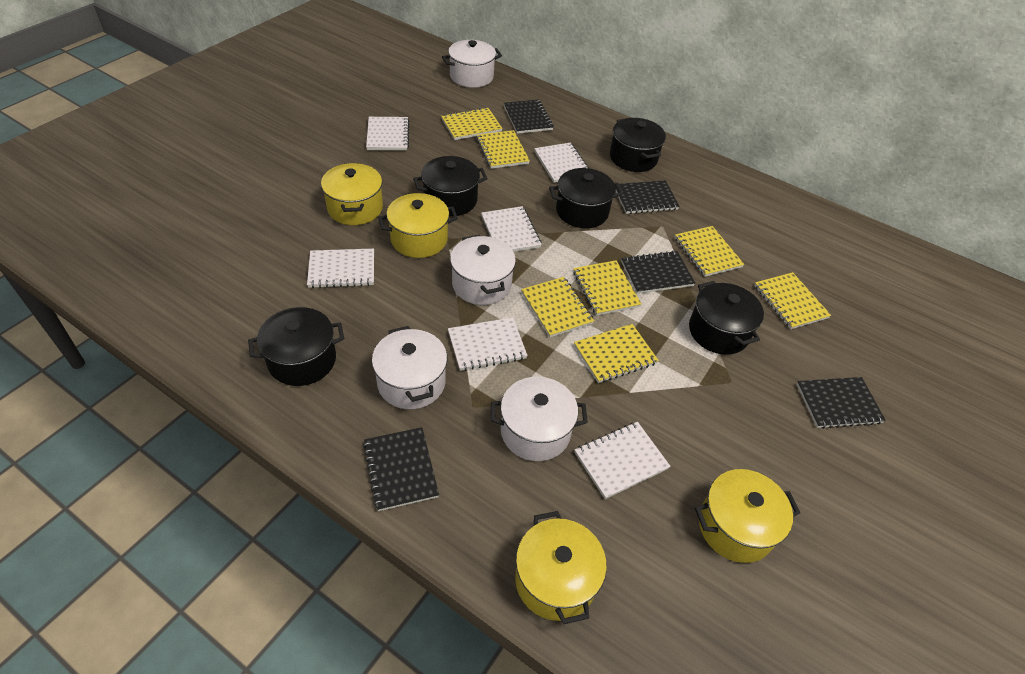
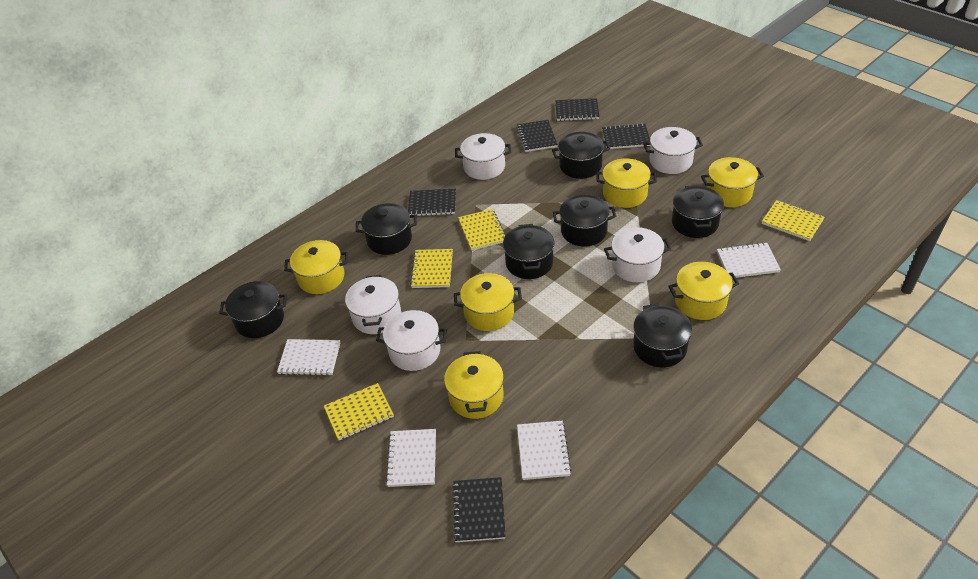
black pot: 5 -> 7
white notebook: 6 -> 4
white pot: 4 -> 5
yellow notebook: 7 -> 4
yellow pot: 4 -> 6

